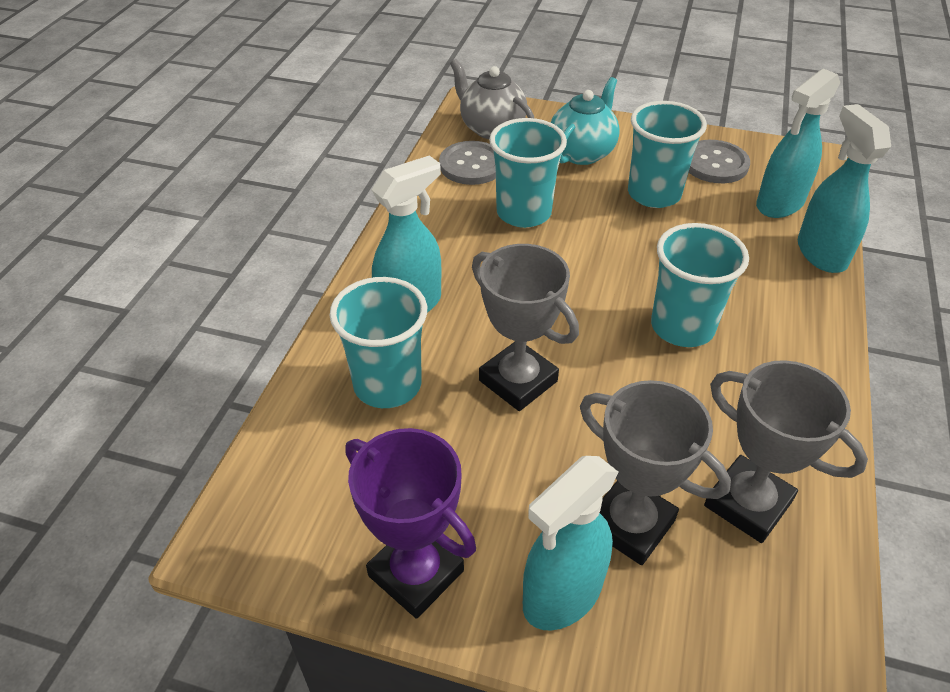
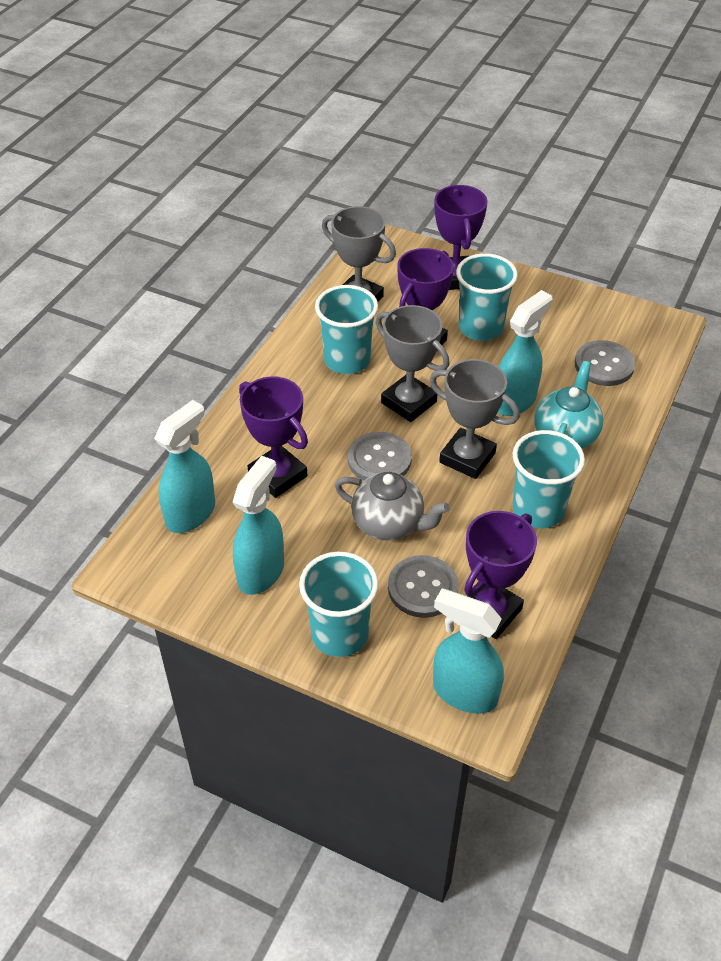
grey button: 2 -> 3
purple trophy: 1 -> 4

